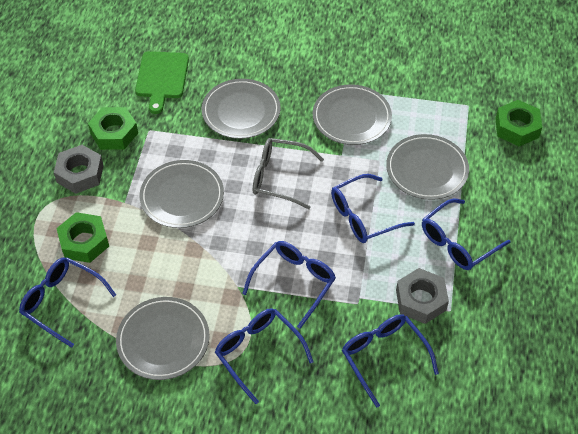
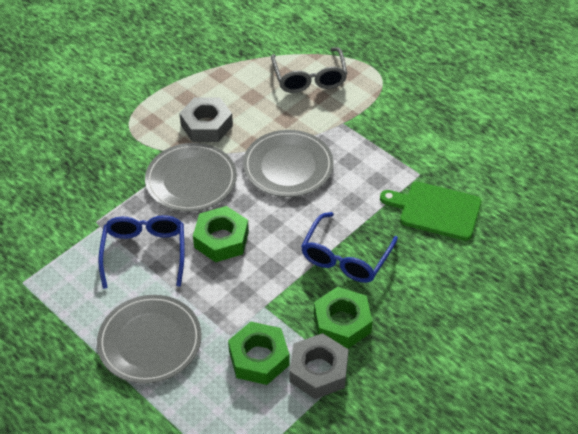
blue glasses: 6 -> 2
grey plate: 5 -> 3

